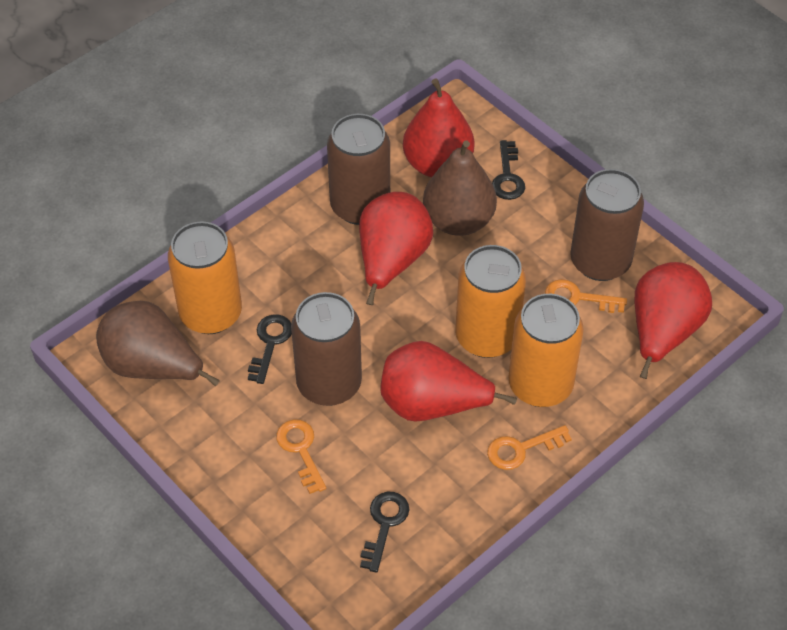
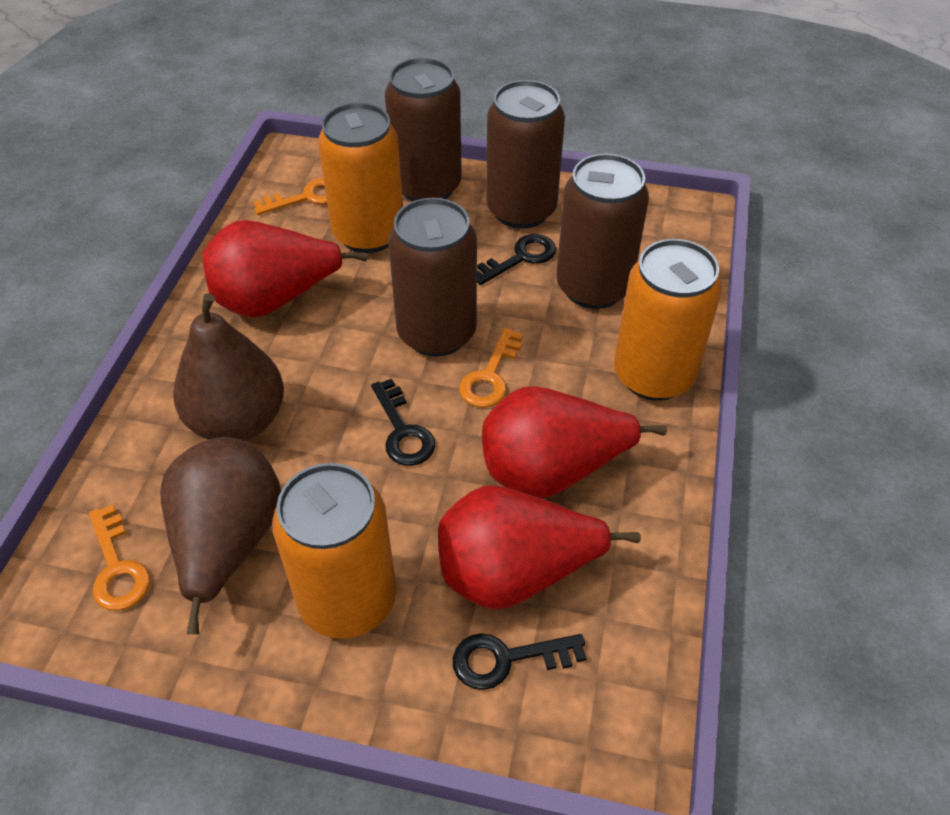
brown can: 3 -> 4
red pear: 4 -> 3

